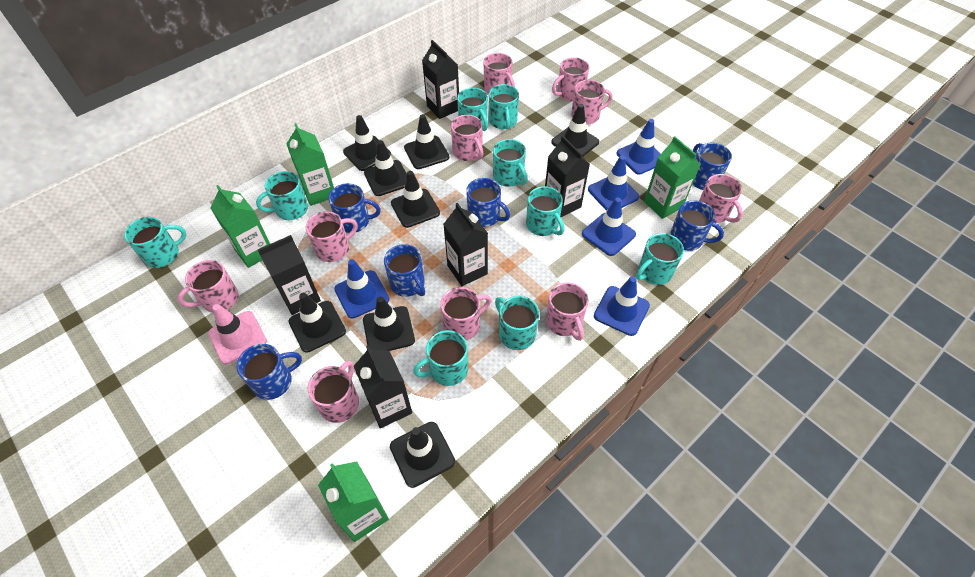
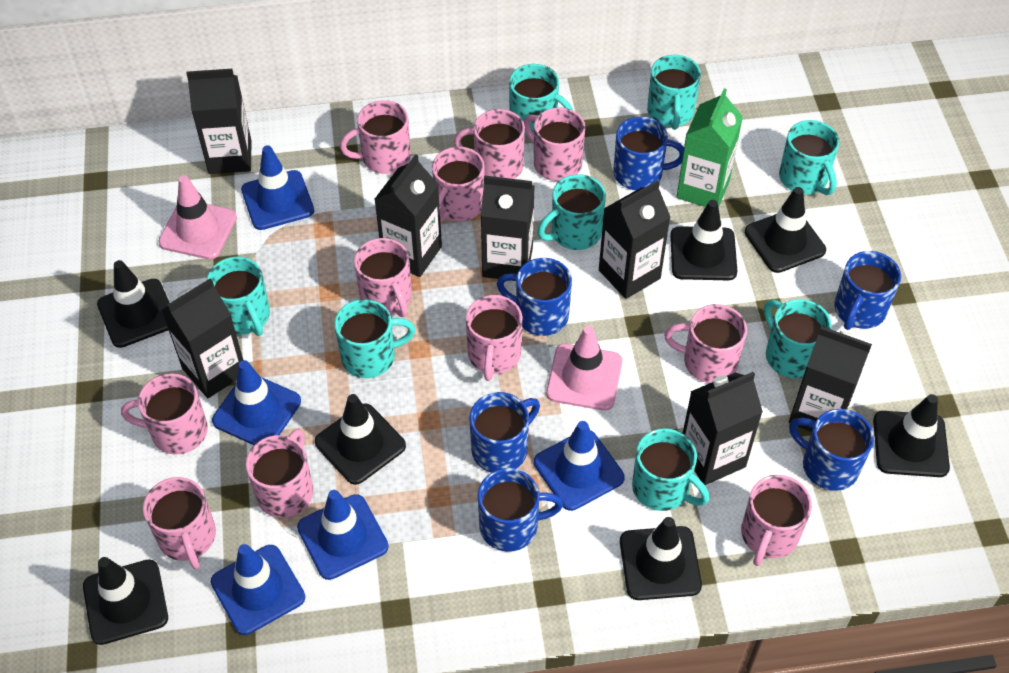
black carton: 5 -> 7
black traffic cone: 8 -> 7
green carton: 4 -> 1
pink mug: 10 -> 11
pink traffic cone: 1 -> 2
turquoise mug: 9 -> 8

